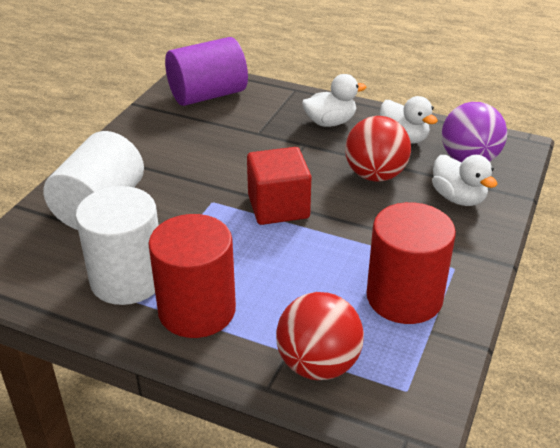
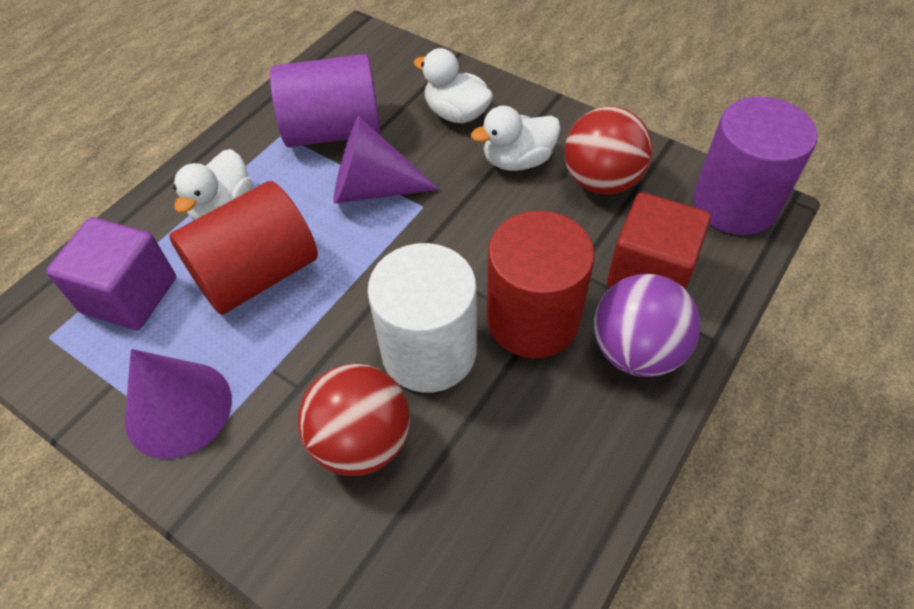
purple cone: 0 -> 2
purple cube: 0 -> 1
purple cylinder: 1 -> 2
white cylinder: 2 -> 1

